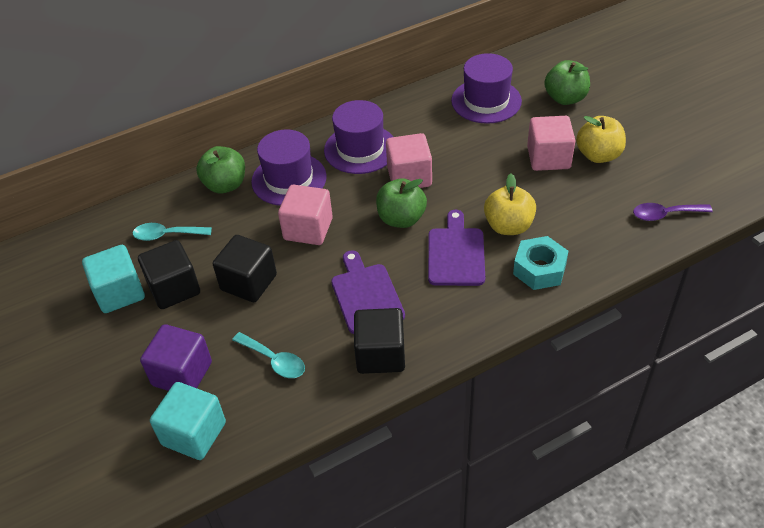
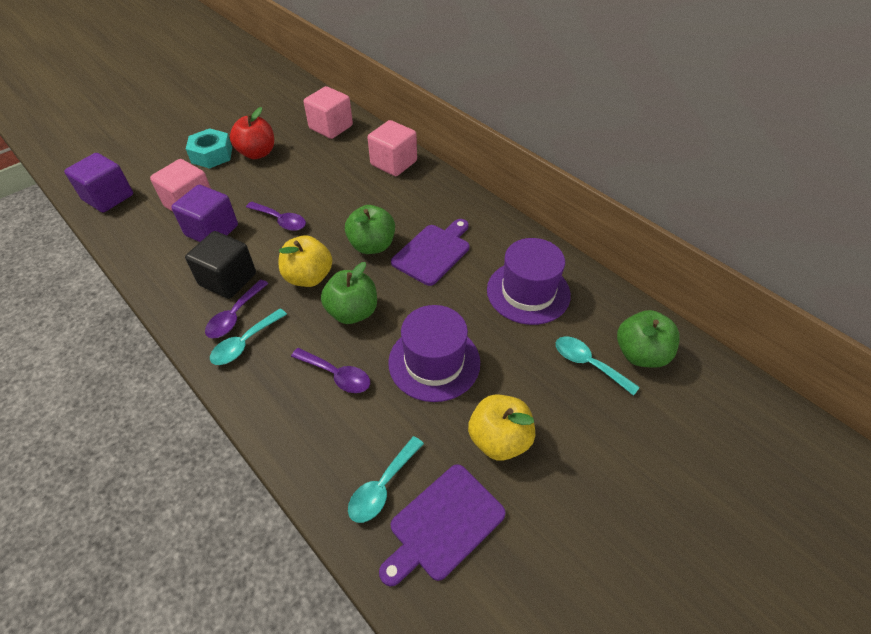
black cube: 3 -> 1
purple cube: 1 -> 2
purple hat: 3 -> 2
purple spoon: 1 -> 3
red apple: 0 -> 1
turquoise cube: 2 -> 0
turquoise spoon: 2 -> 3

